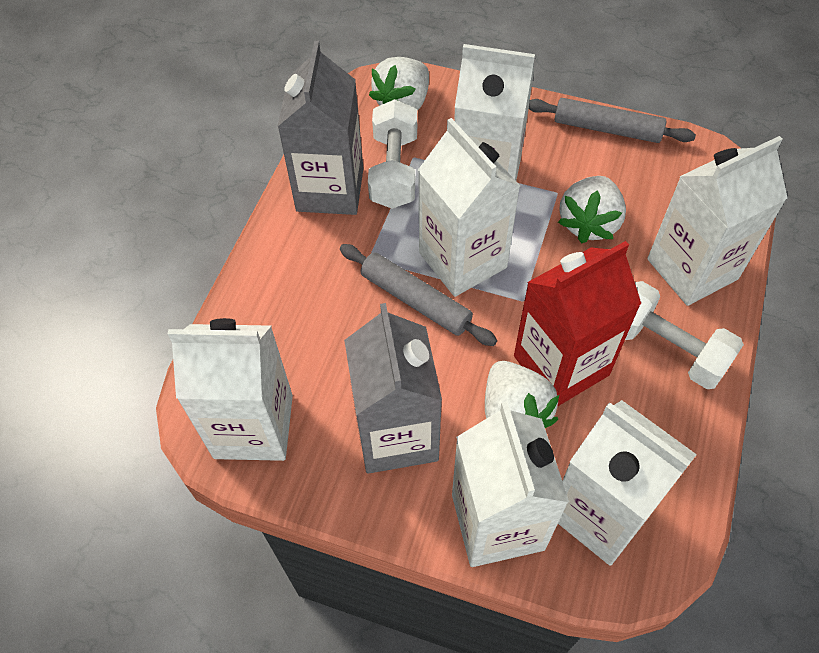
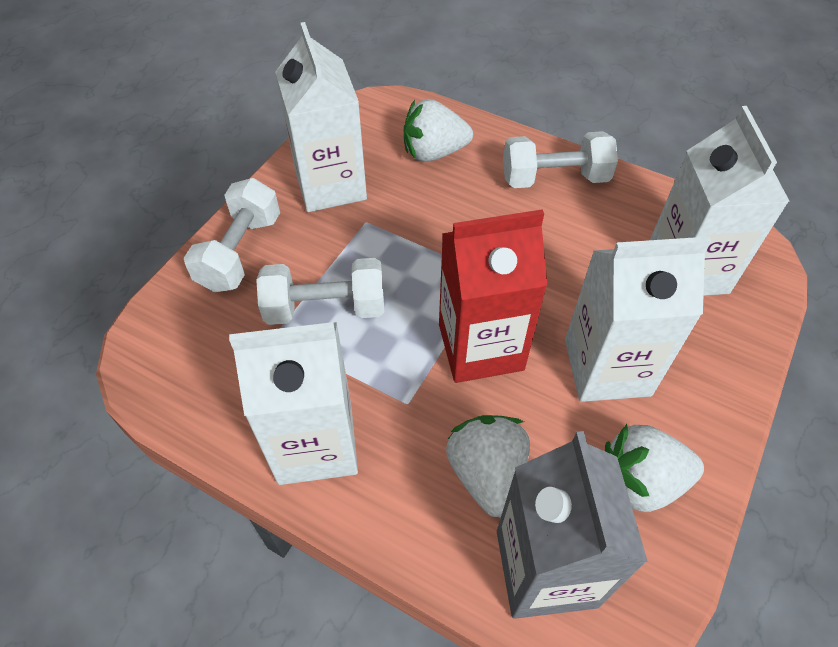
grey carton: 2 -> 1
grey rolling pin: 2 -> 0
white carton: 6 -> 4
white dumbbell: 2 -> 3

